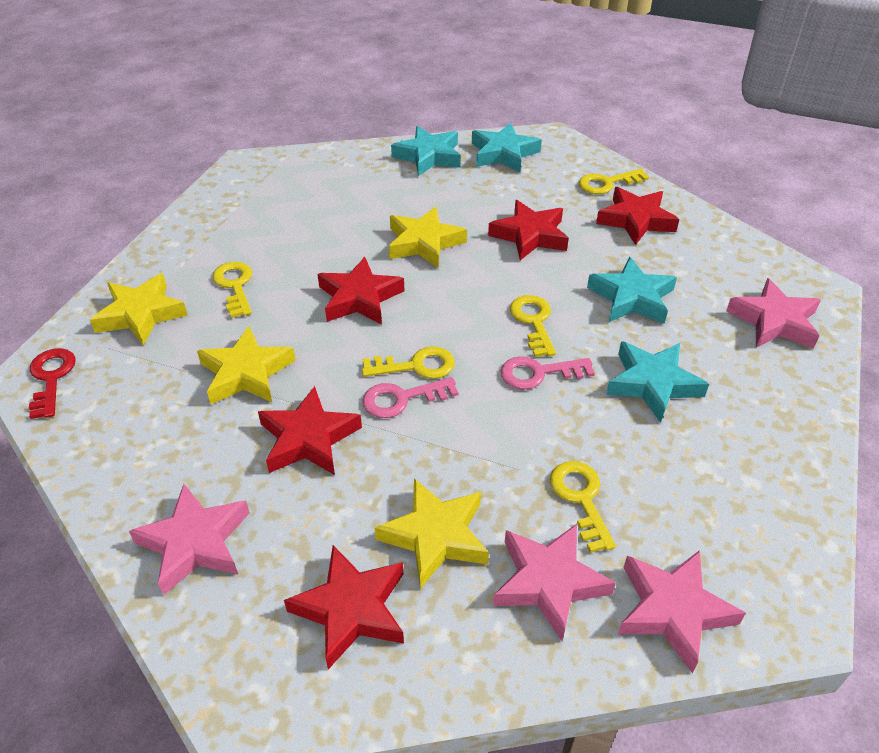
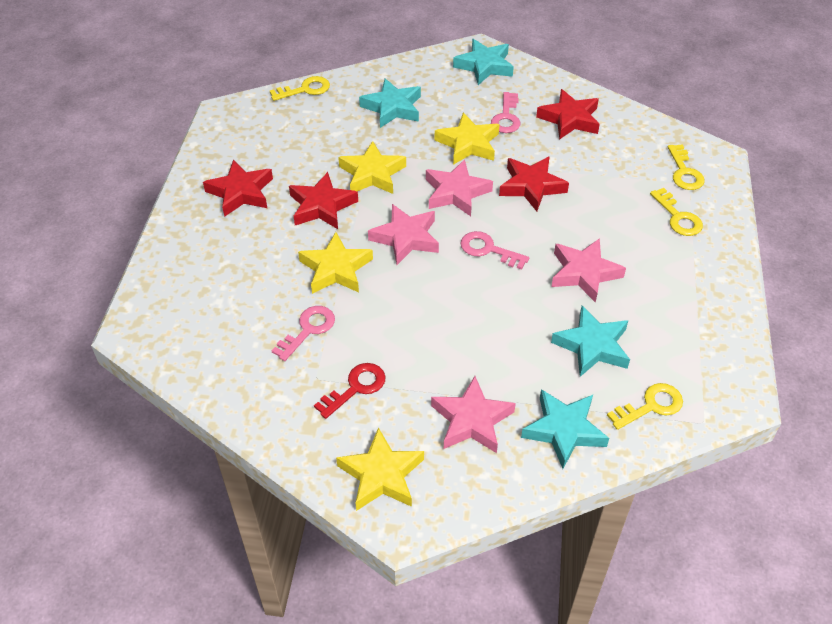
pink key: 2 -> 3
red star: 5 -> 4
yellow key: 5 -> 4

